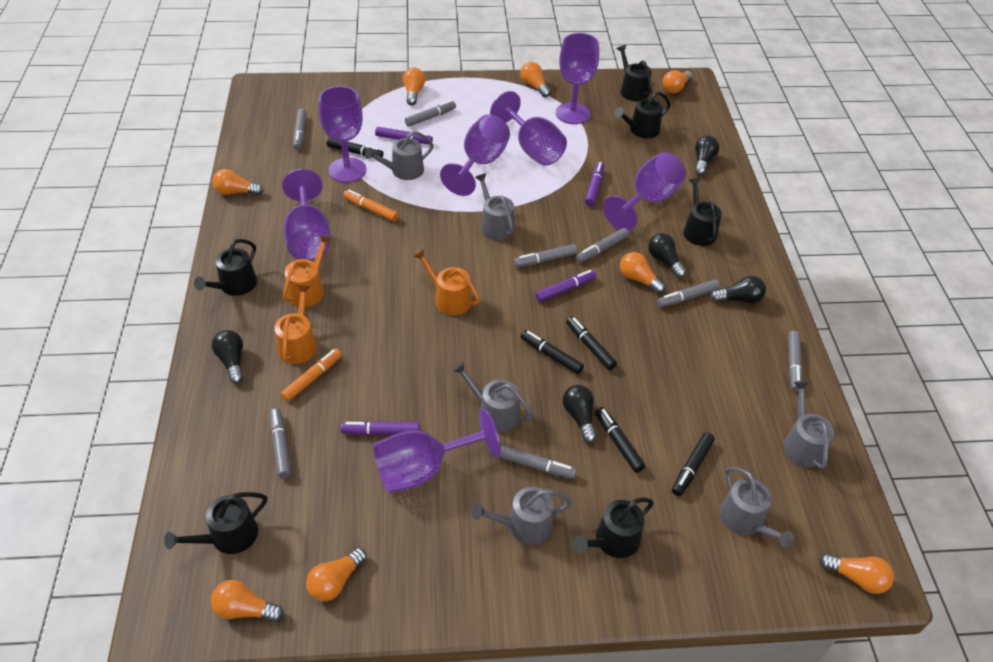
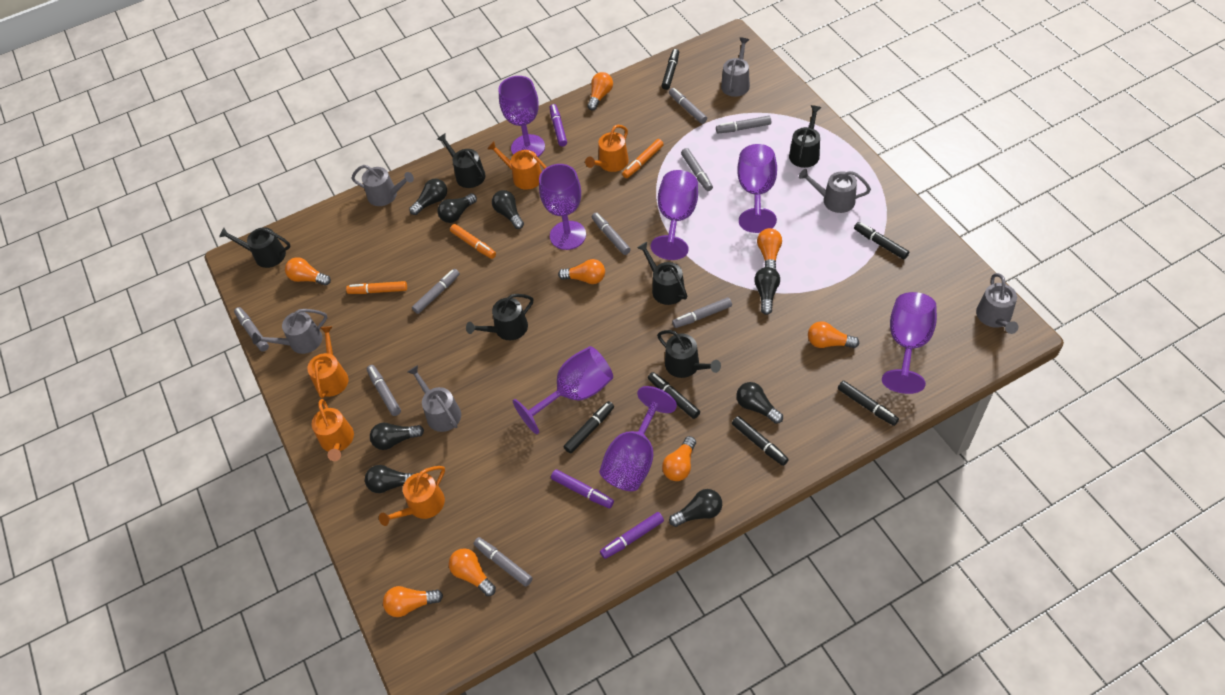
black light bulb: 5 -> 8
black marker: 5 -> 6
grey marker: 8 -> 9
orange marker: 2 -> 3
orange watering can: 3 -> 5
purple marker: 4 -> 3

